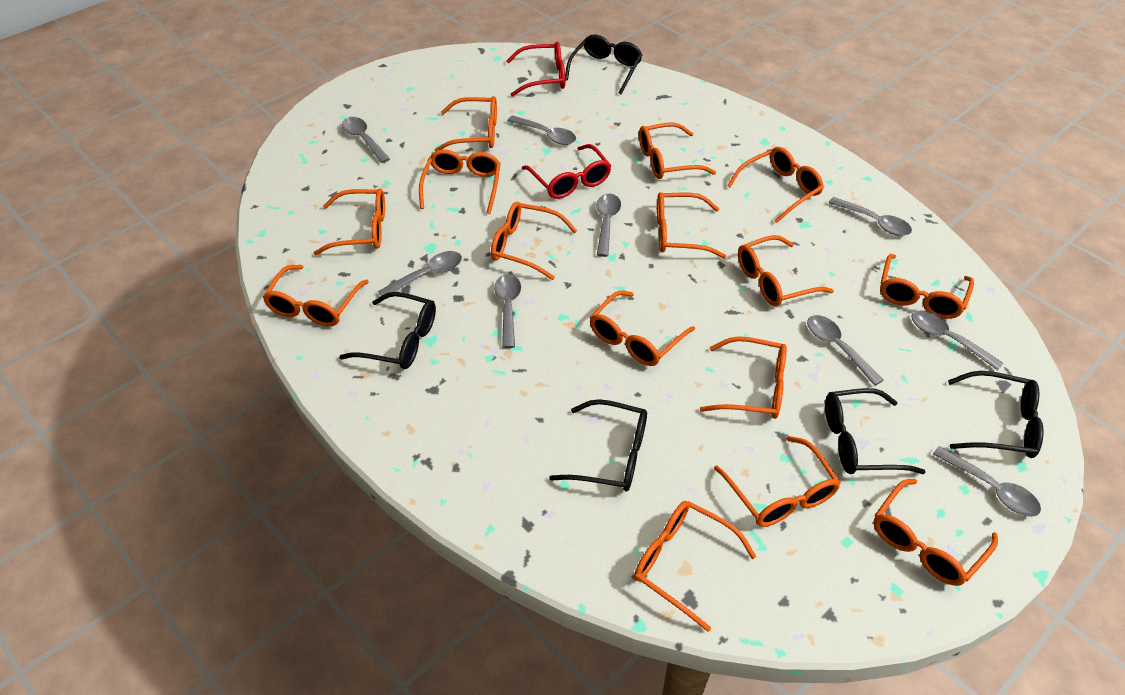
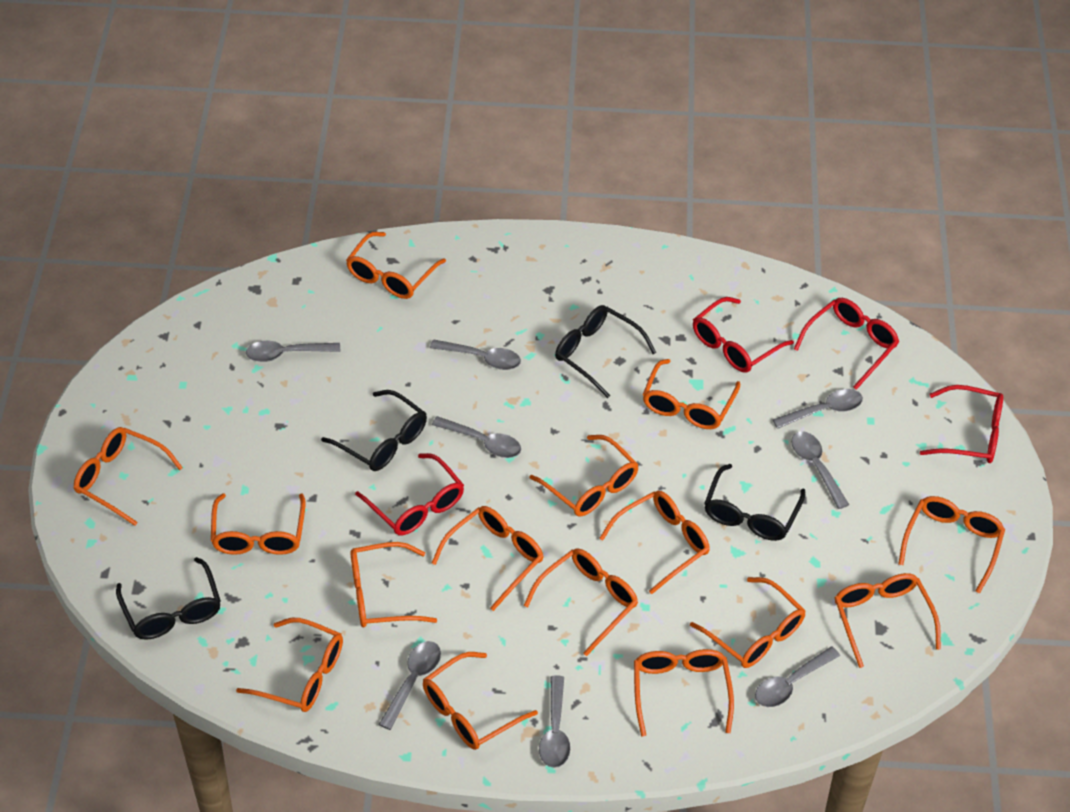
black glasses: 5 -> 4
grey spoon: 9 -> 8
red glasses: 2 -> 4

